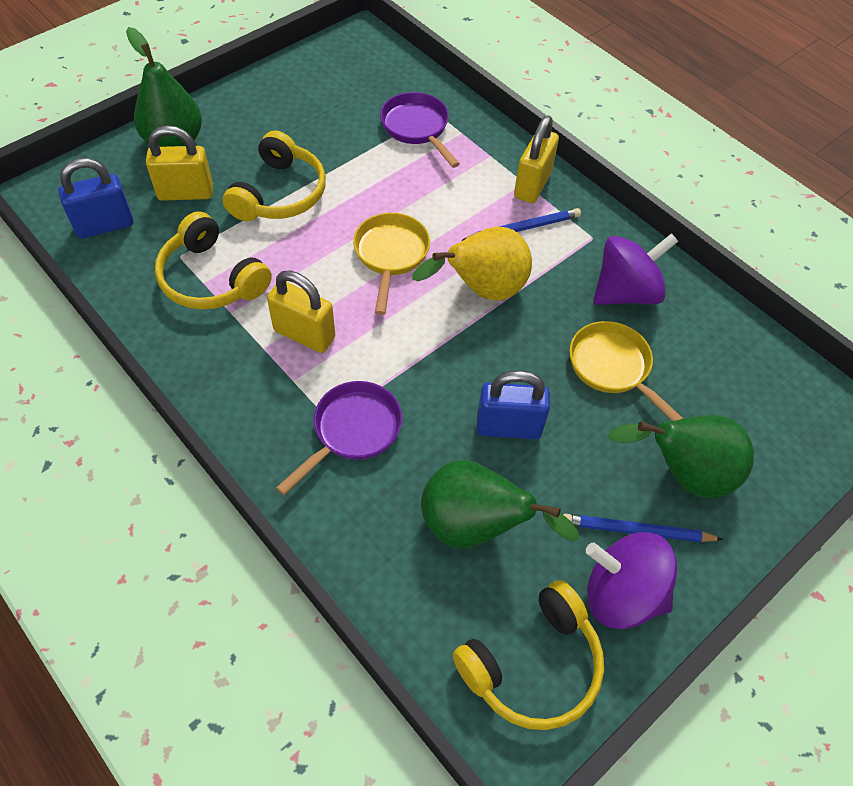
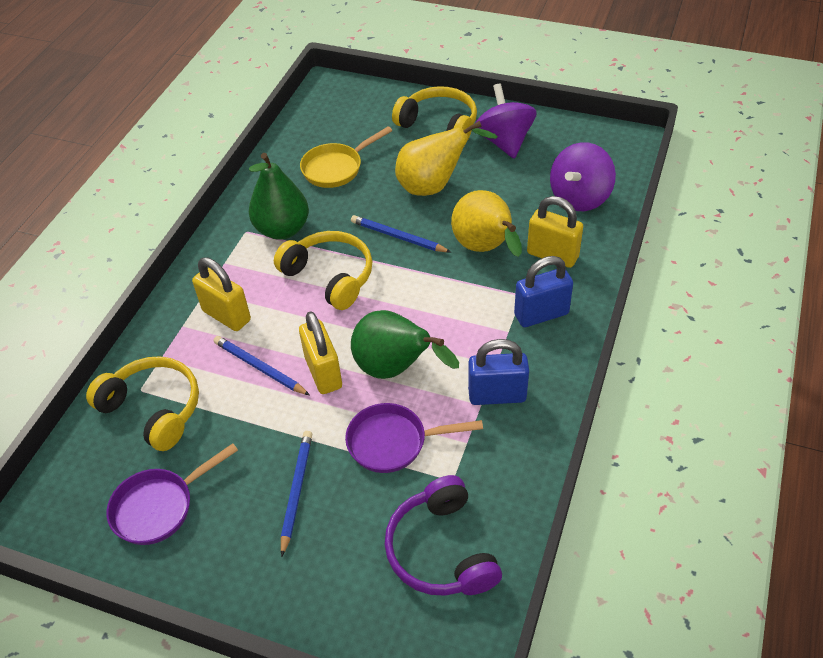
blue pencil: 2 -> 3
green pear: 3 -> 2
purple headphones: 0 -> 1
yellow pan: 2 -> 1
yellow pear: 1 -> 2

